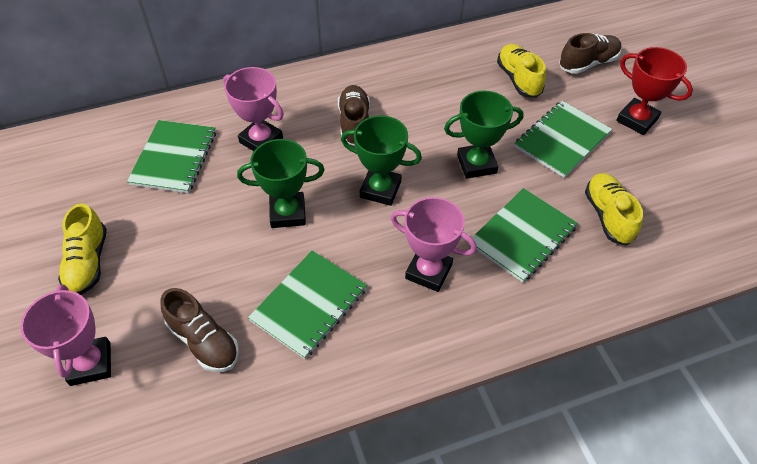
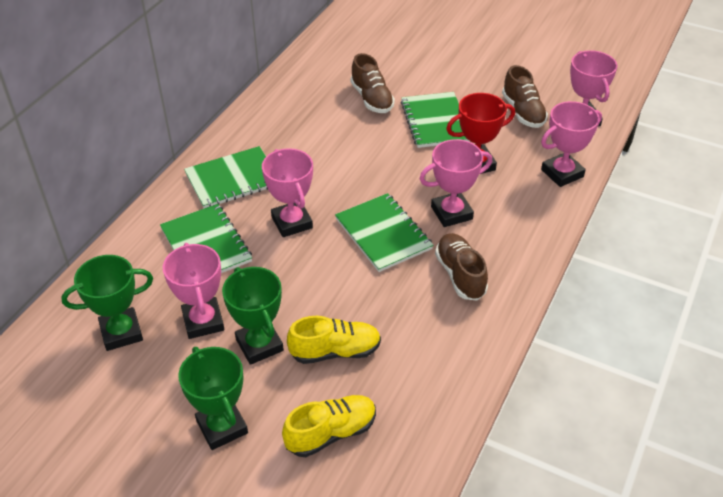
pink trophy: 3 -> 5
yellow shoe: 3 -> 2

